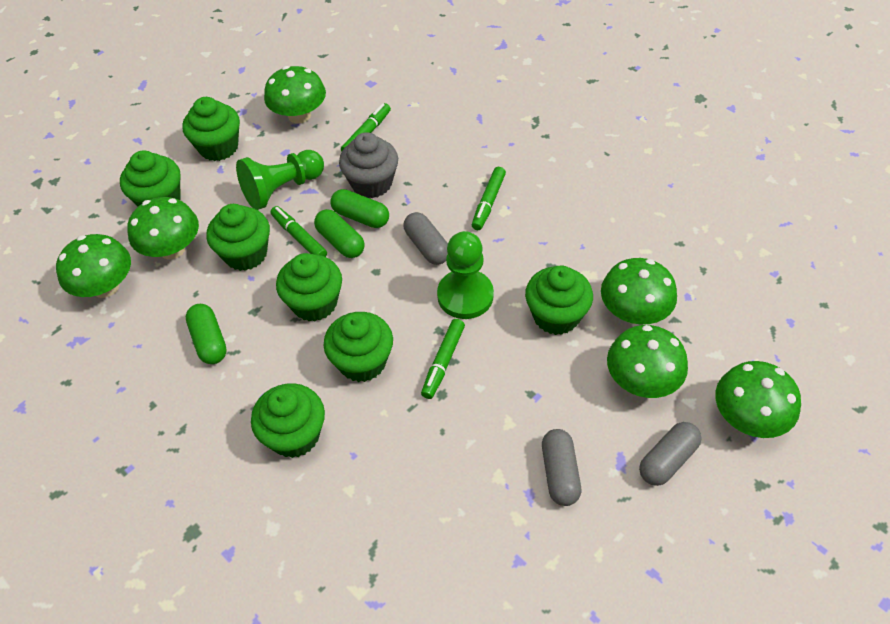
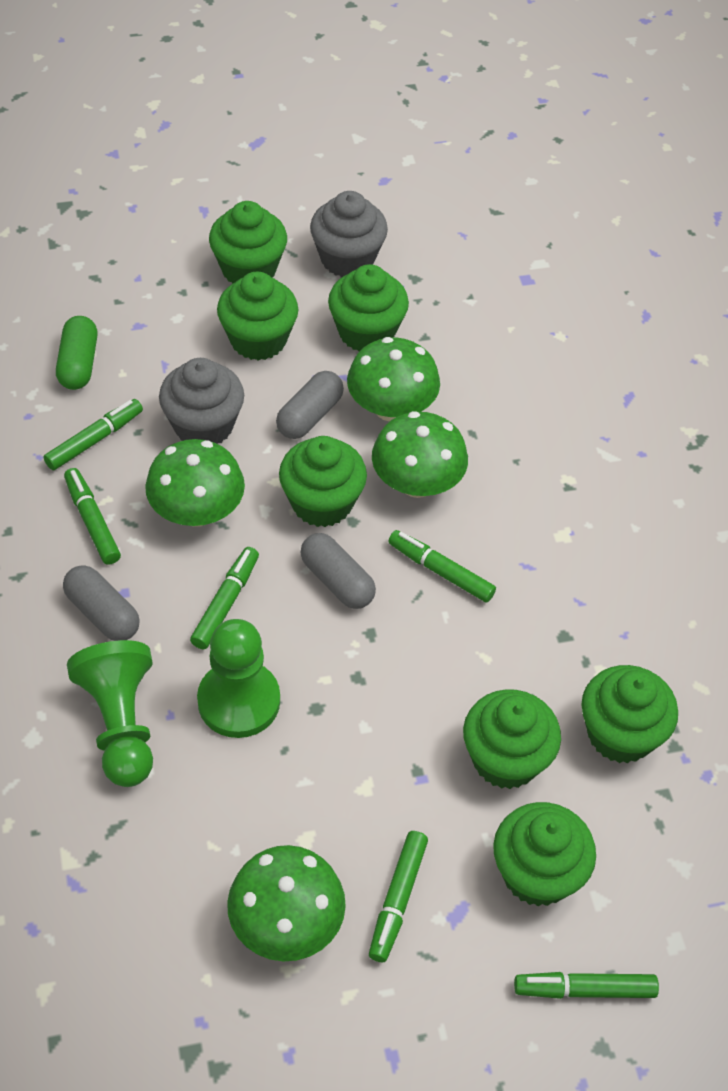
green capsule: 3 -> 1
green marker: 4 -> 6
green mushroom: 6 -> 4
grey cupcake: 1 -> 2

